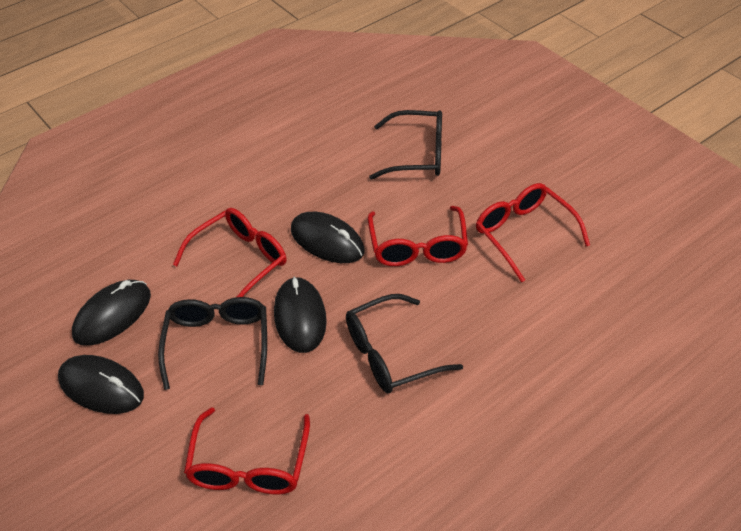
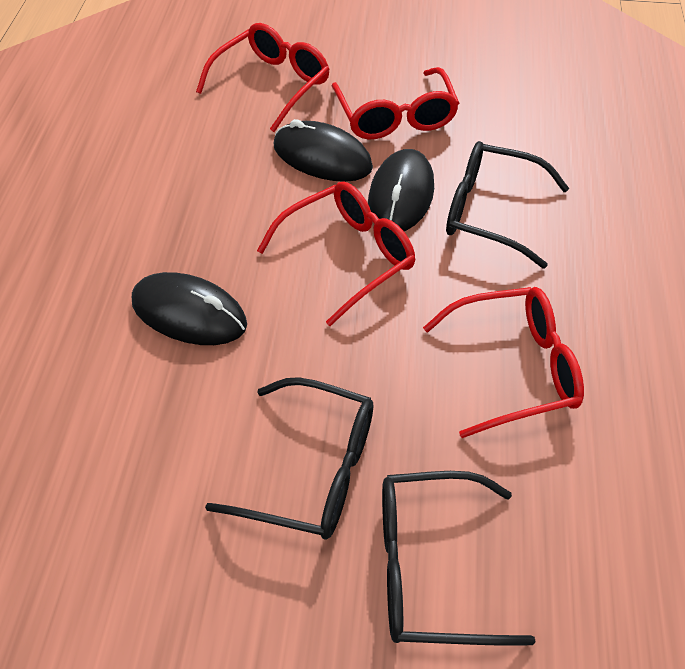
black mouse: 4 -> 3

